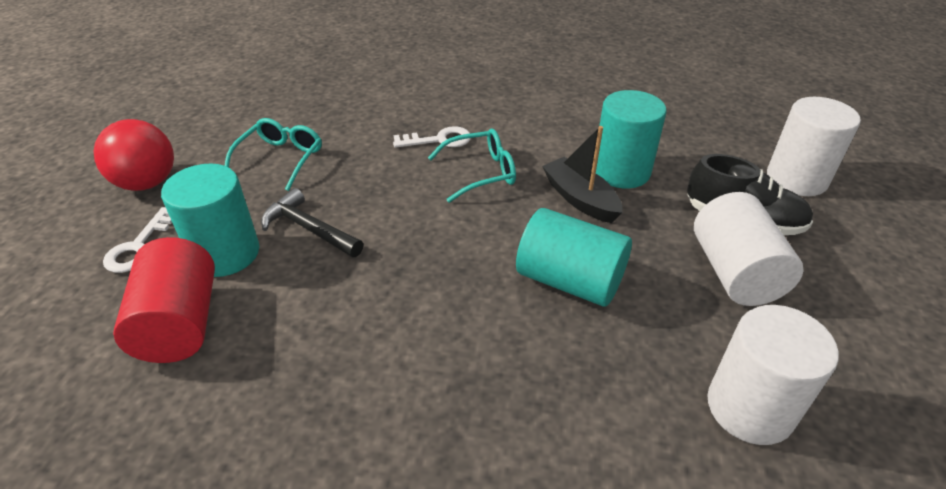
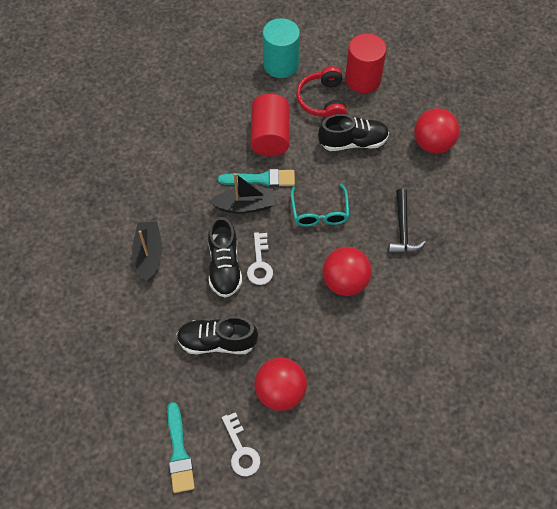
black boat: 1 -> 2
black shoe: 1 -> 3
red ball: 1 -> 3
red cylinder: 1 -> 2
red headphones: 0 -> 1
turquoise brush: 0 -> 2
turquoise cylinder: 3 -> 1
turquoise glasses: 2 -> 1
white cylinder: 3 -> 0

